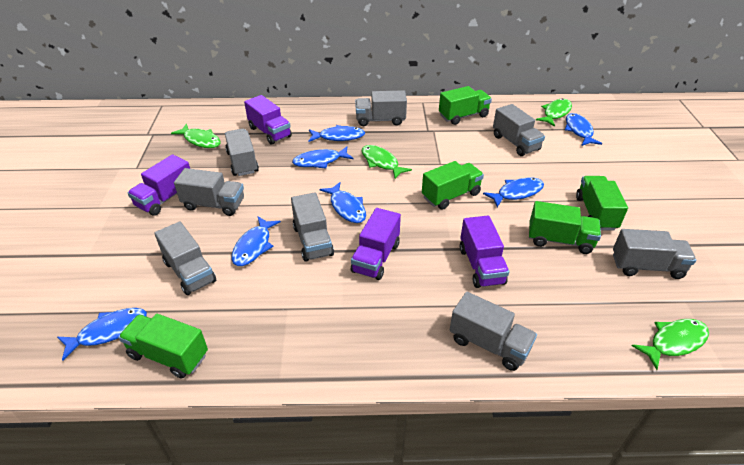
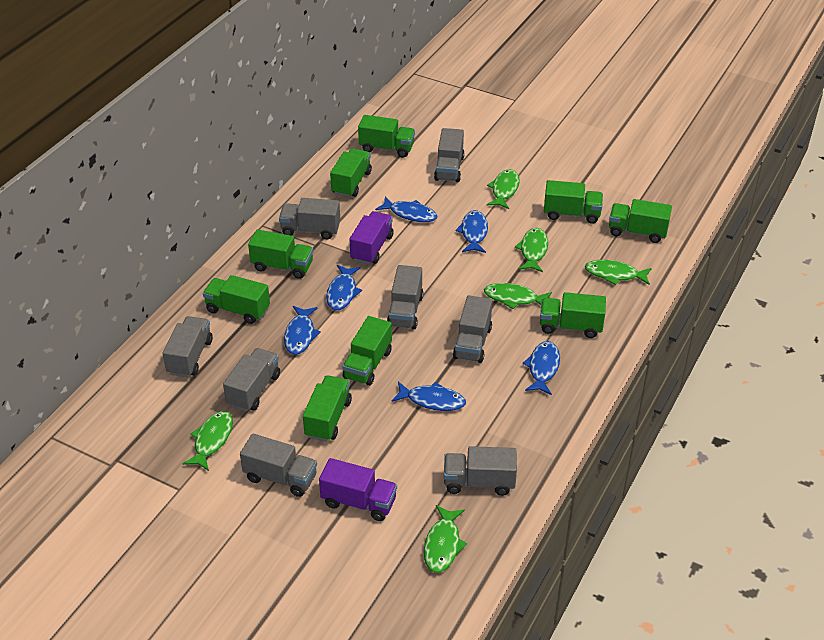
blue fish: 7 -> 6
green fish: 4 -> 6
green truck: 5 -> 9
purple truck: 4 -> 2

